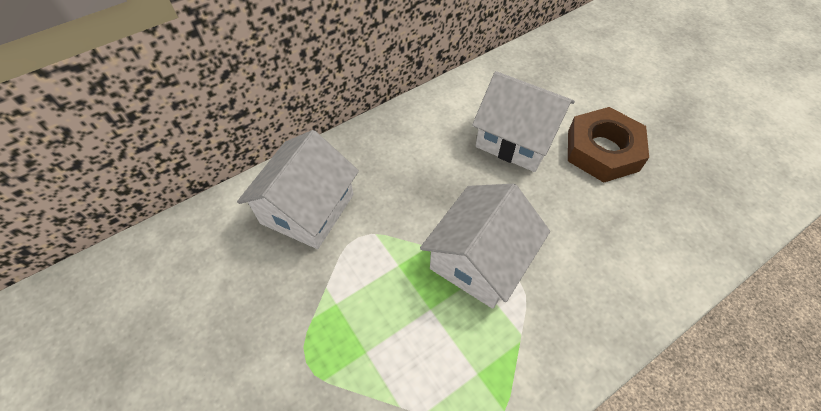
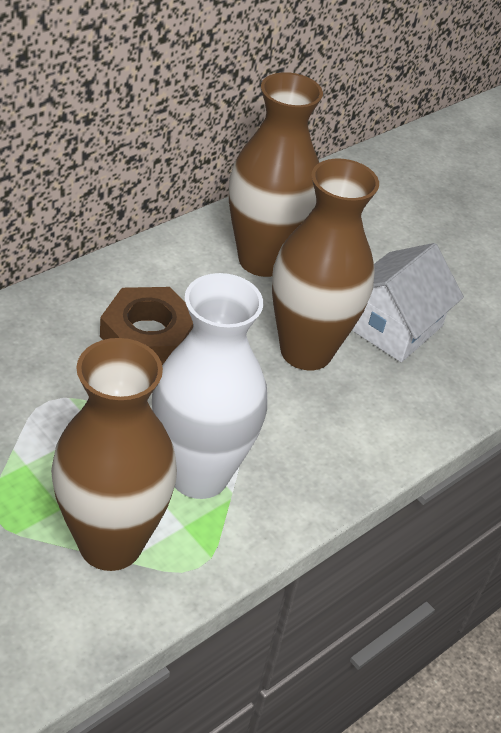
brown vase: 0 -> 3
white house: 3 -> 1
white vase: 0 -> 1

